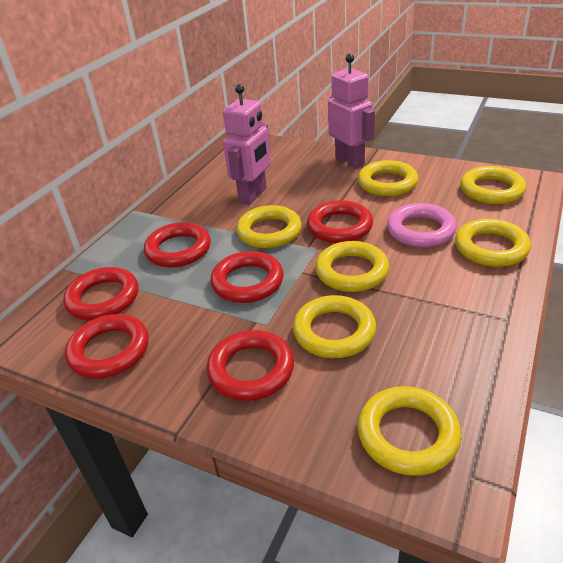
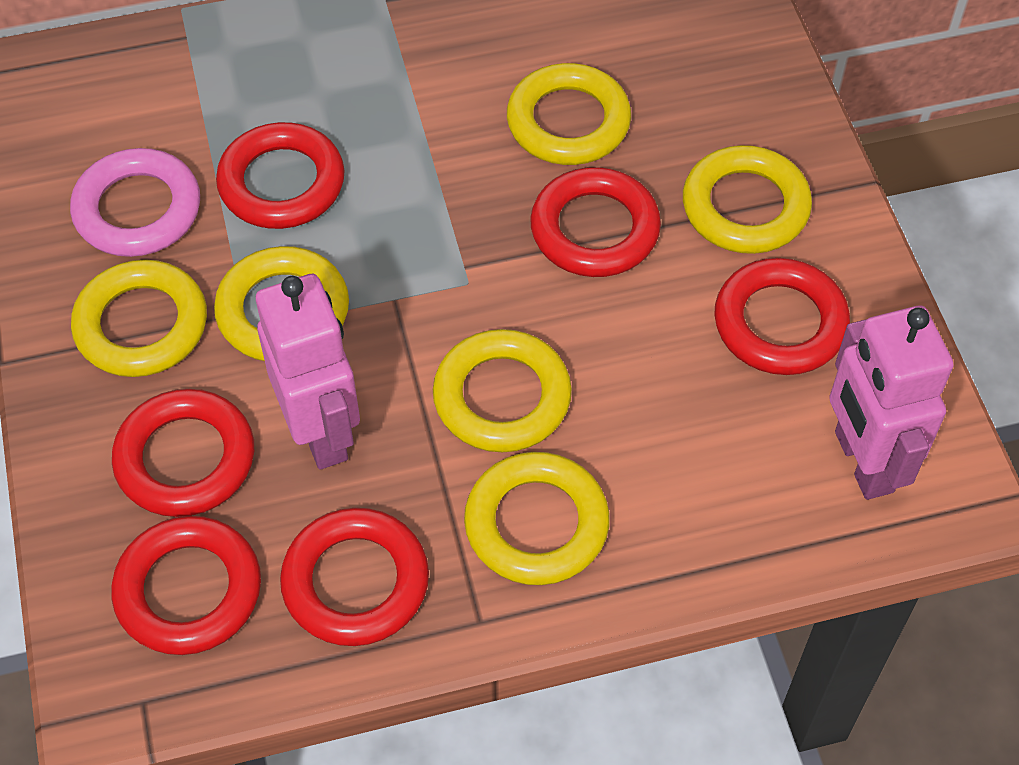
yellow ring: 7 -> 6

